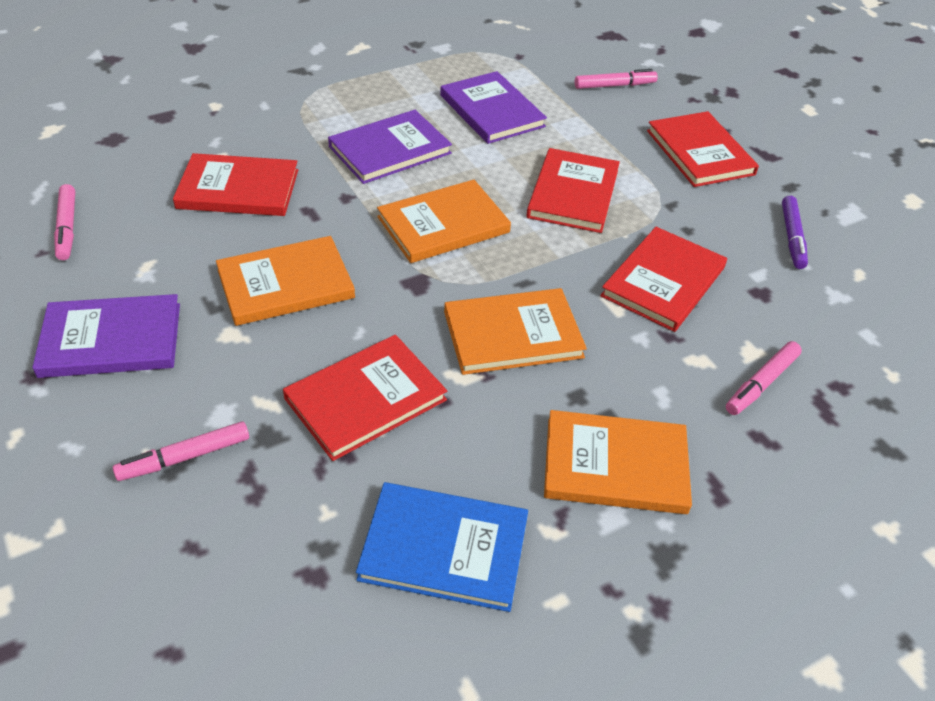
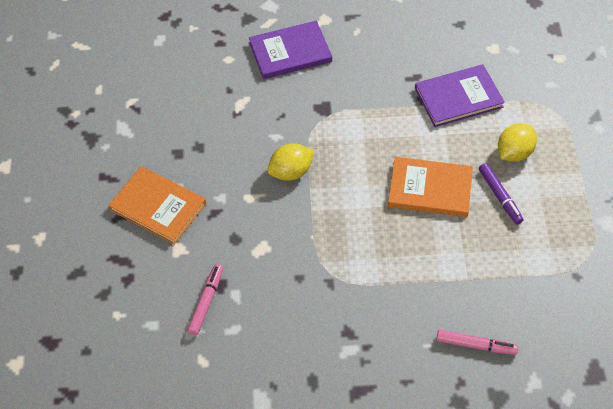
blue book: 1 -> 0
orange book: 4 -> 2
pink marker: 4 -> 2
purple book: 3 -> 2
red book: 5 -> 0
yellow lemon: 0 -> 2

